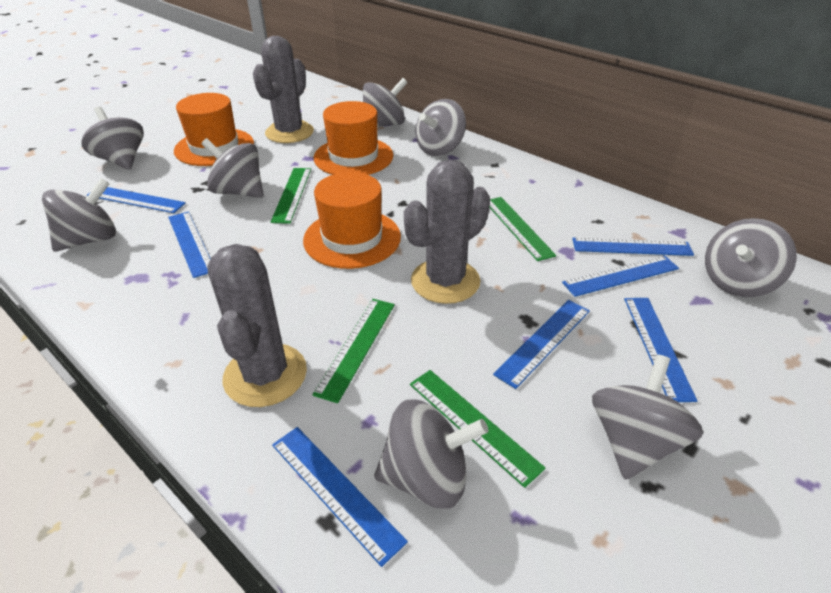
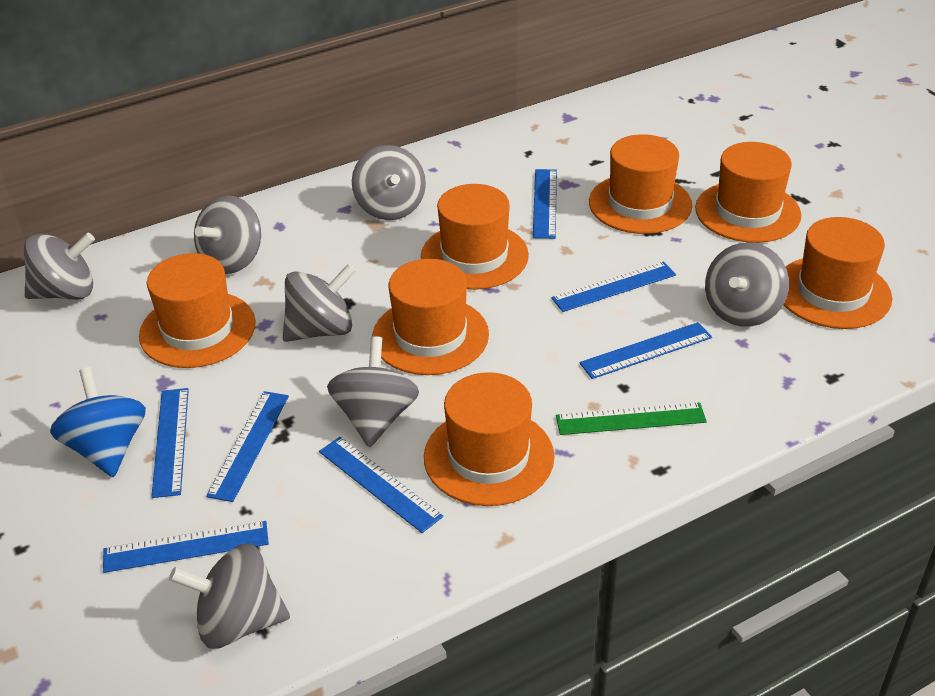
blue spinning top: 0 -> 1
green ruler: 4 -> 1
grey cactus: 3 -> 0
grey spinning top: 8 -> 7
orange hat: 3 -> 7

